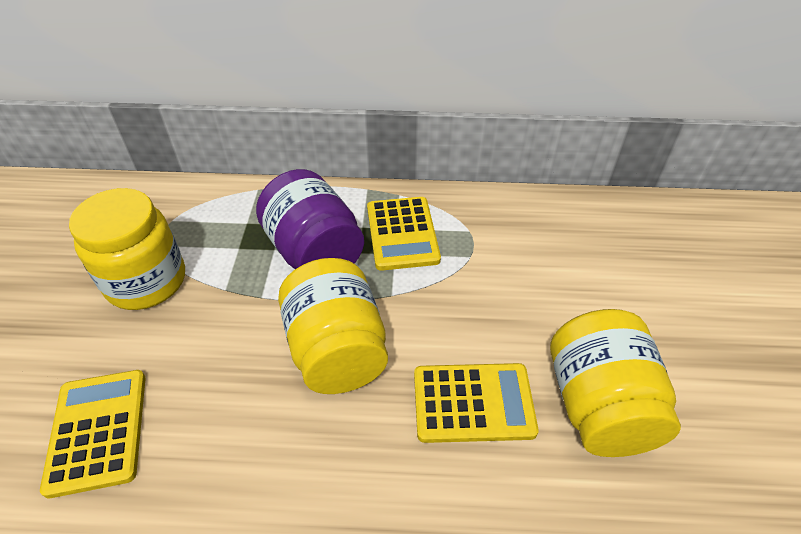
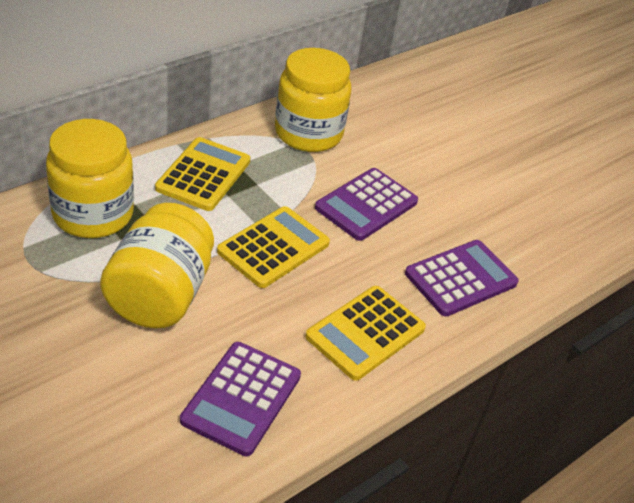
purple calculator: 0 -> 3
purple jar: 1 -> 0

